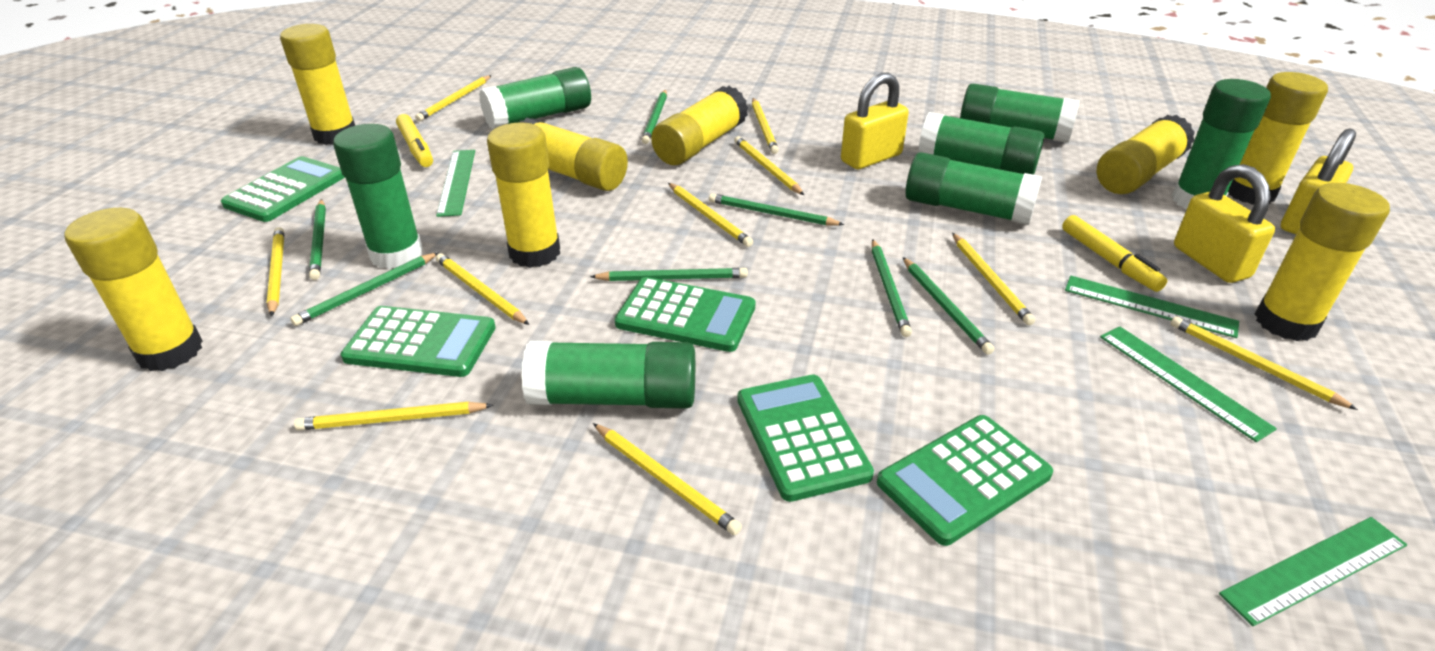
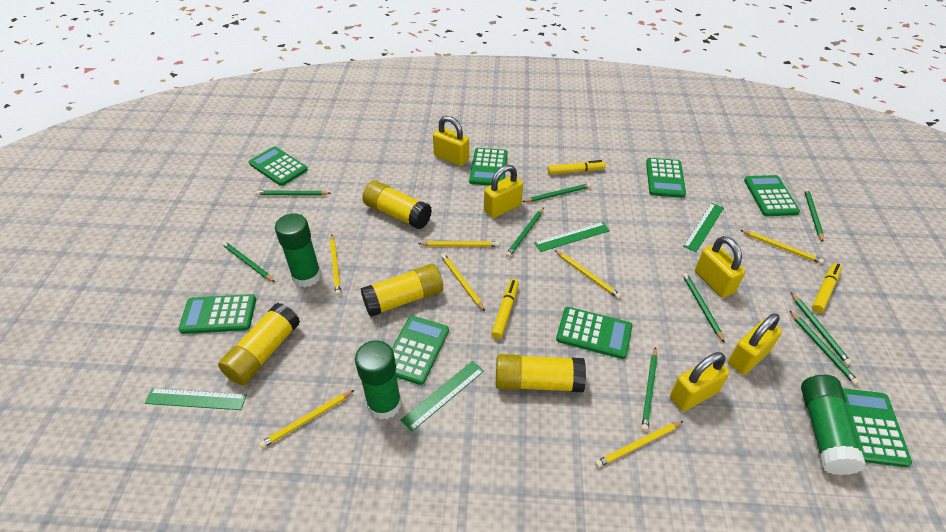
green calculator: 5 -> 8
green glue stick: 7 -> 3
green pencil: 7 -> 9
yellow glue stick: 8 -> 4
yellow marker: 2 -> 3
yellow padlock: 3 -> 5
yellow pencil: 10 -> 7

